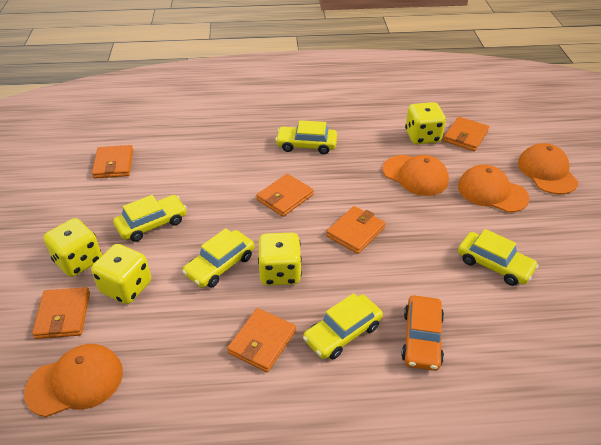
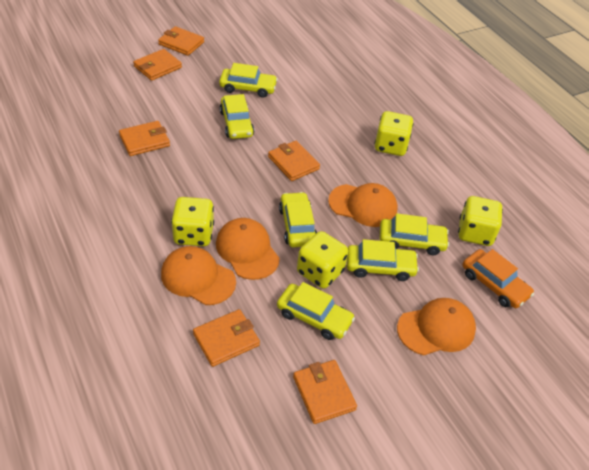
yellow car: 5 -> 6

